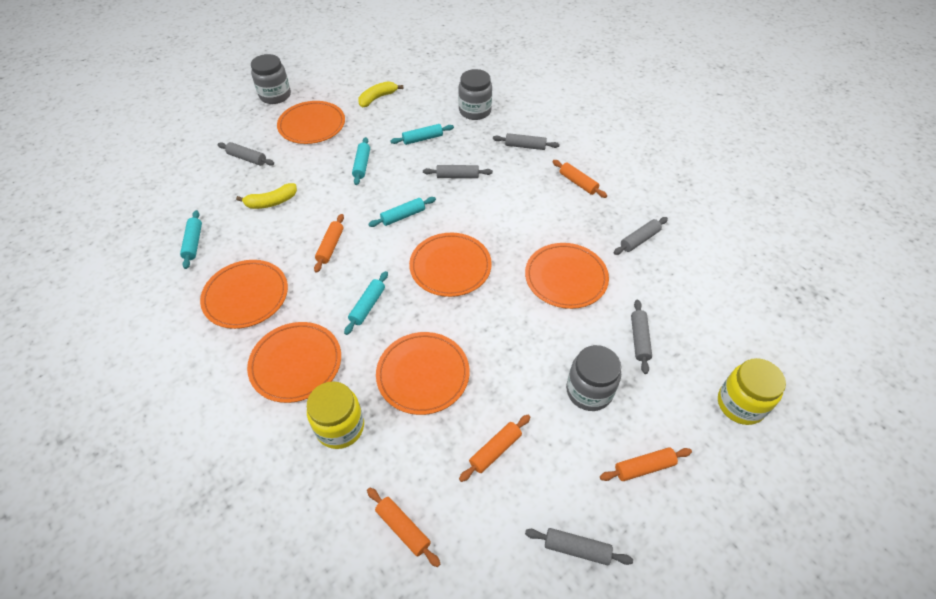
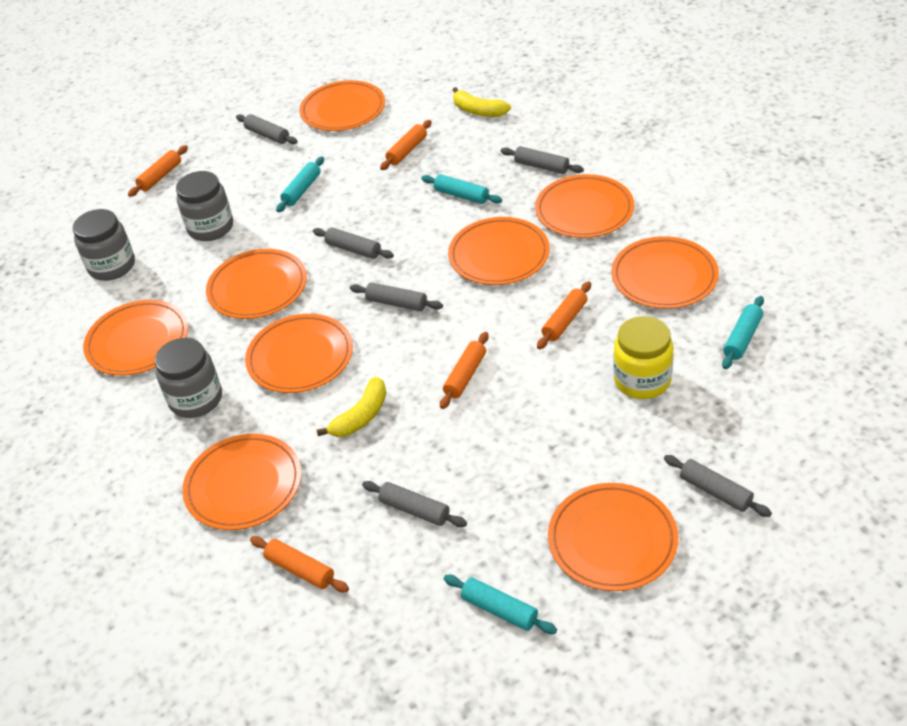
orange plate: 6 -> 9
turquoise rolling pin: 5 -> 4
yellow jar: 2 -> 1

